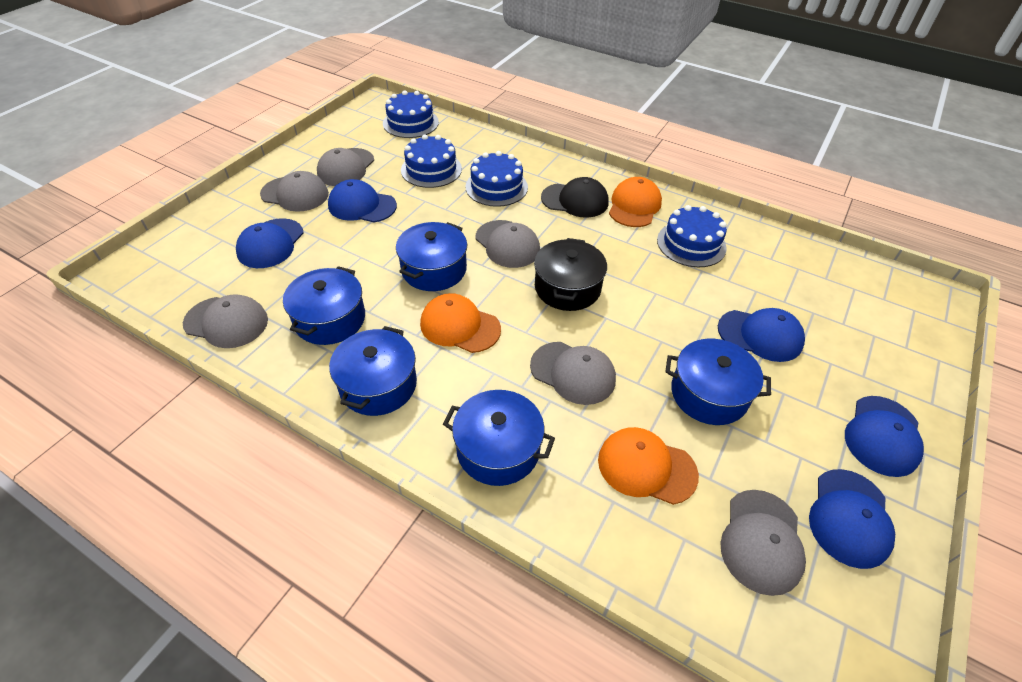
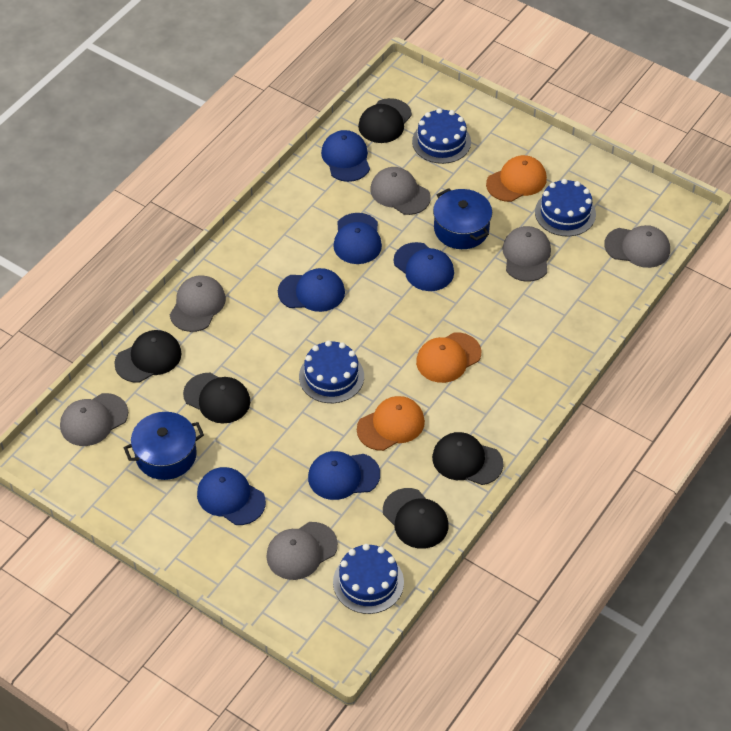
black cap: 1 -> 5
black pot: 1 -> 0
blue cap: 5 -> 6
blue pot: 5 -> 2

